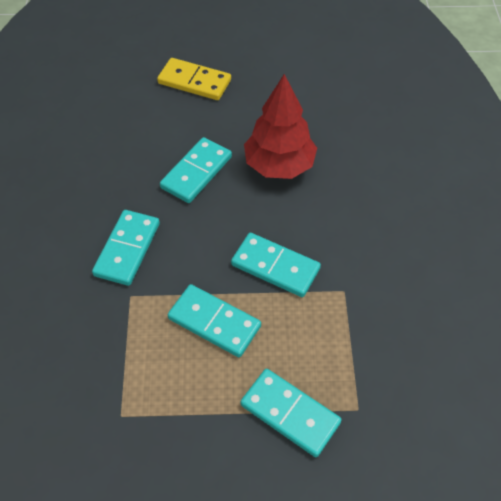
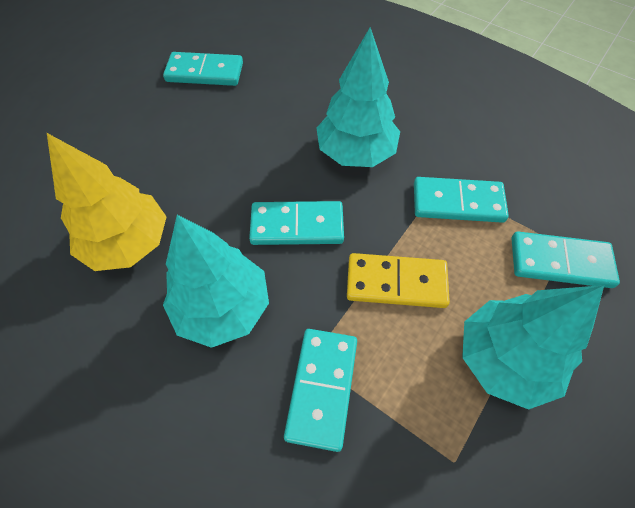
red tree: 1 -> 0
turquoise tree: 0 -> 3
yellow tree: 0 -> 1

